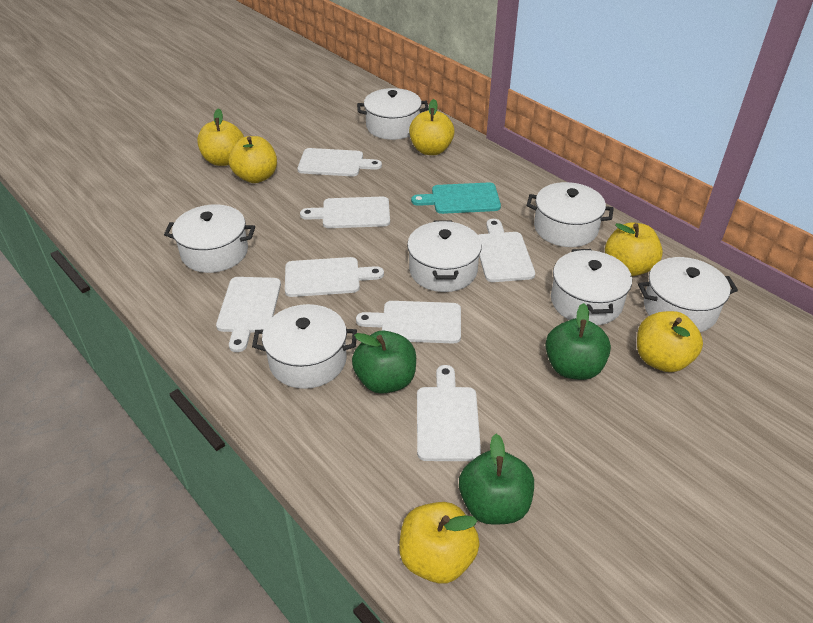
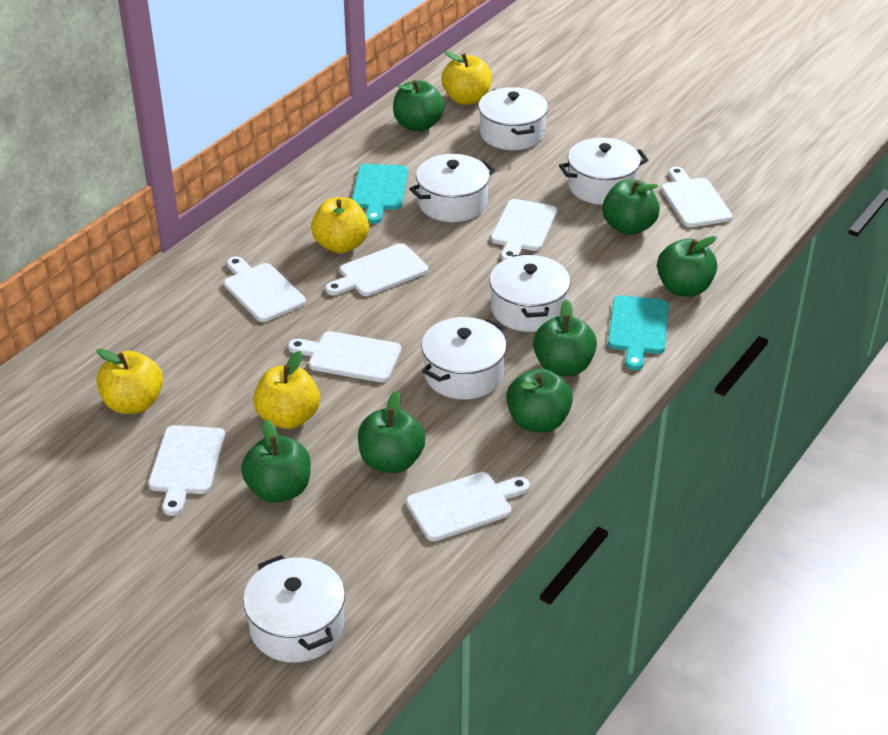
green apple: 3 -> 7
turquoise cutting board: 1 -> 2
white pot: 7 -> 6
yellow apple: 6 -> 4

